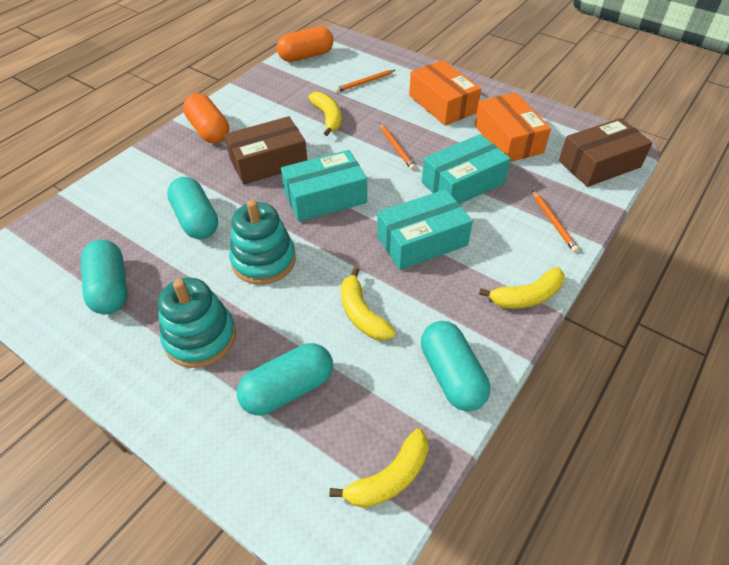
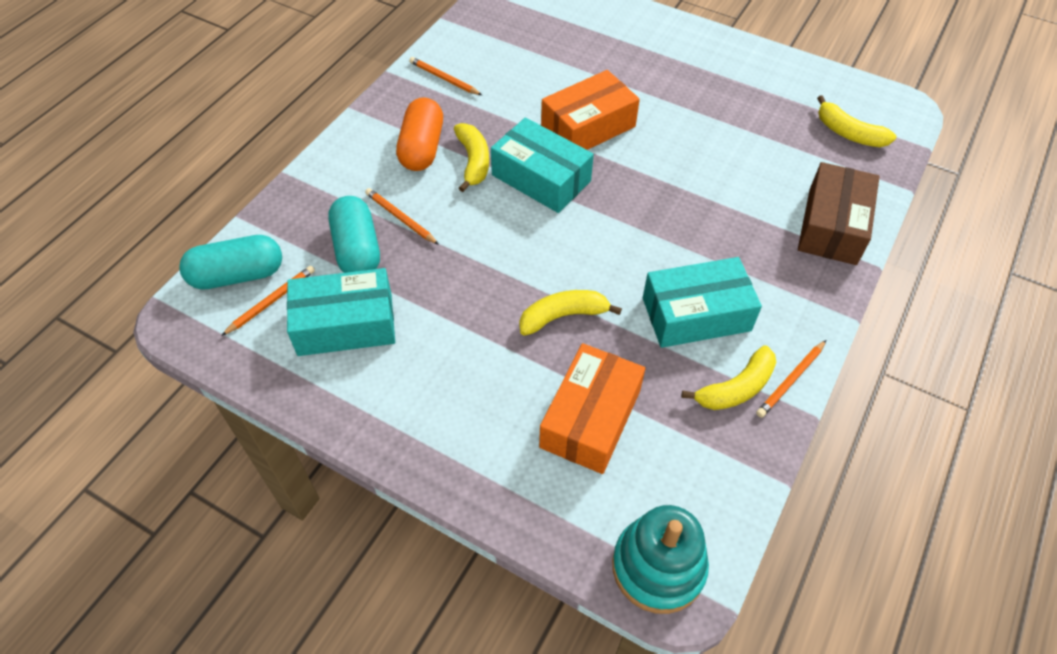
brown box: 2 -> 1
orange capsule: 2 -> 1
orange pencil: 3 -> 4
turquoise capsule: 4 -> 2
turquoise stacking toy: 2 -> 1

